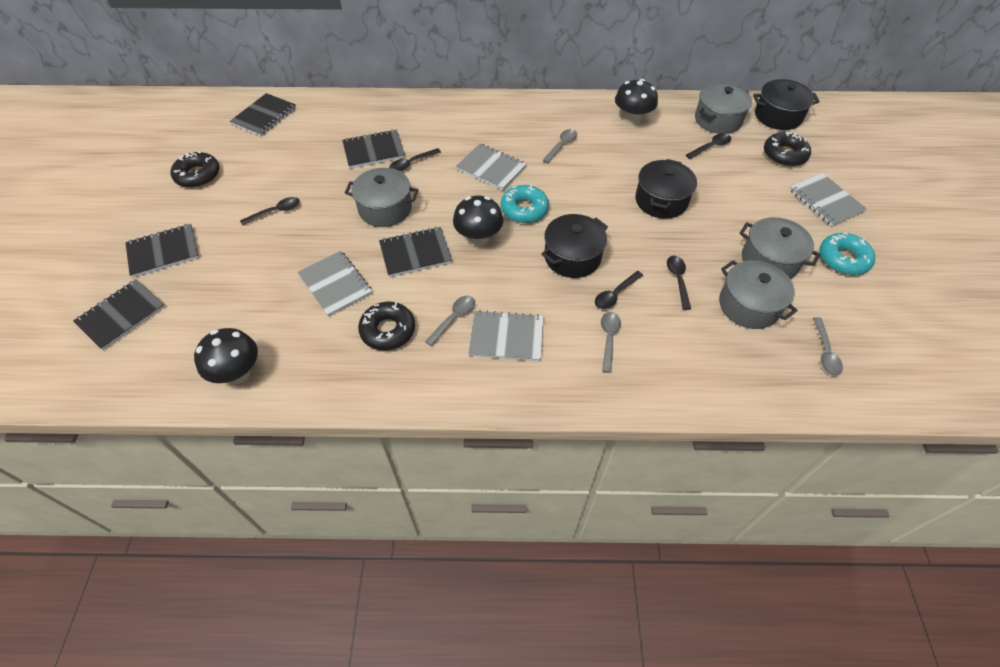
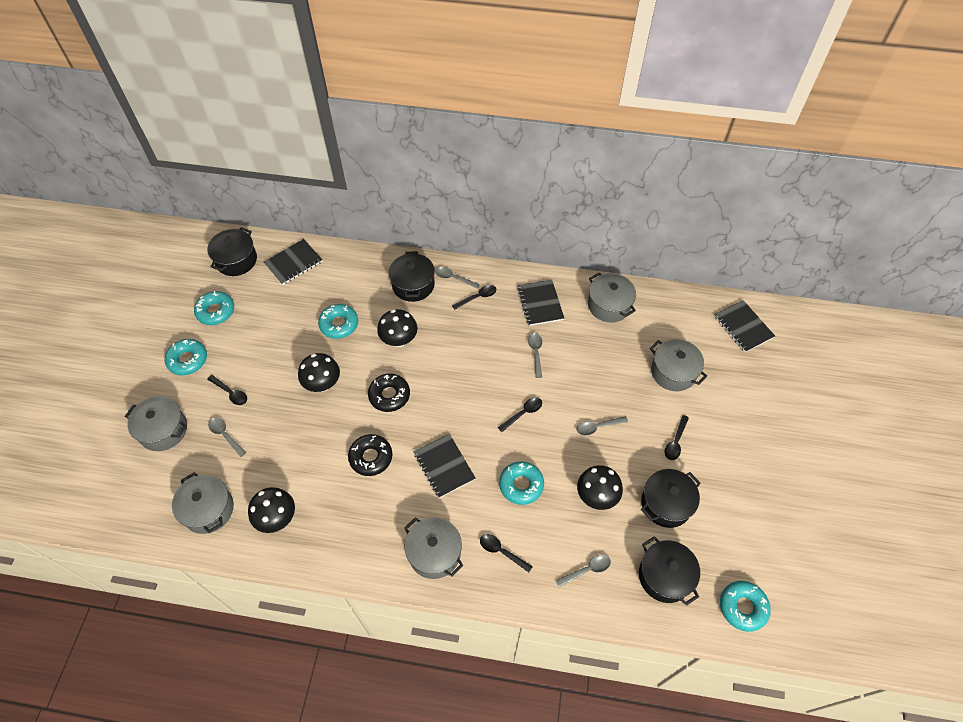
black donut: 3 -> 2
black mushroom: 3 -> 4
black notebook: 5 -> 4
black pot: 3 -> 4
grey notebook: 4 -> 0
grey pot: 4 -> 5
grey spoon: 4 -> 5
turquoise donut: 2 -> 5

